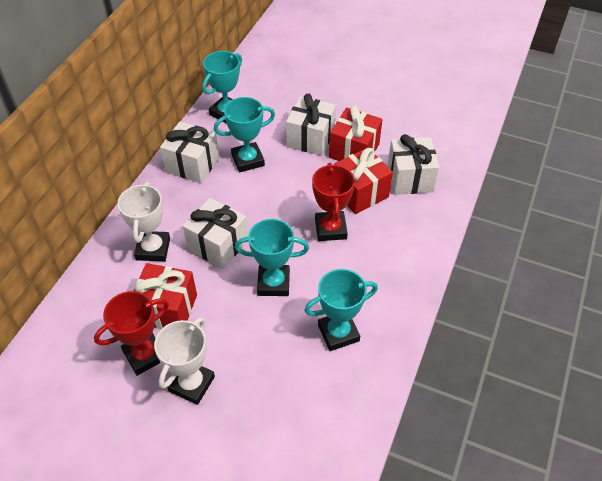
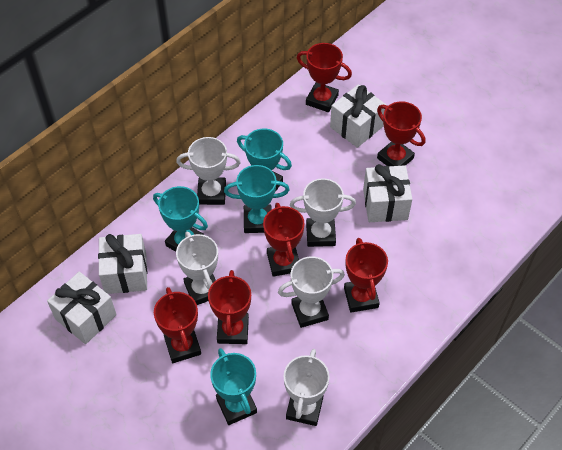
red gift: 3 -> 0
red trophy: 2 -> 6
white trophy: 2 -> 5

